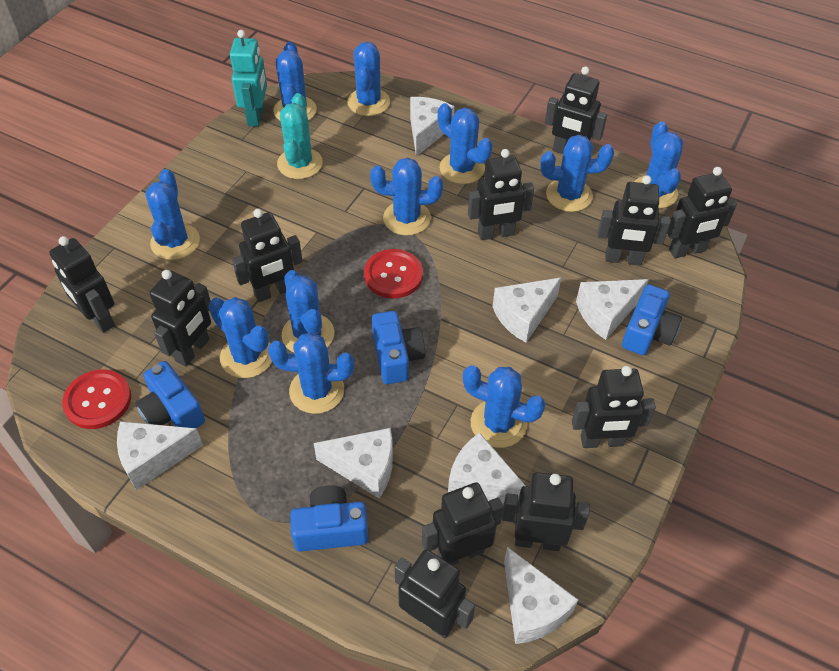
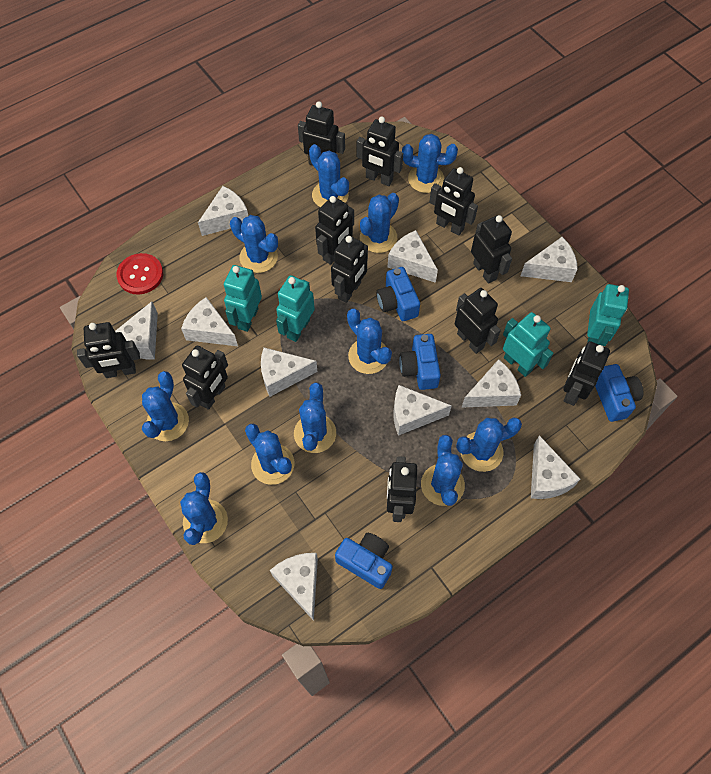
red button: 2 -> 1
turquoise cactus: 1 -> 0
turquoise robot: 1 -> 4
white cheese: 7 -> 10

